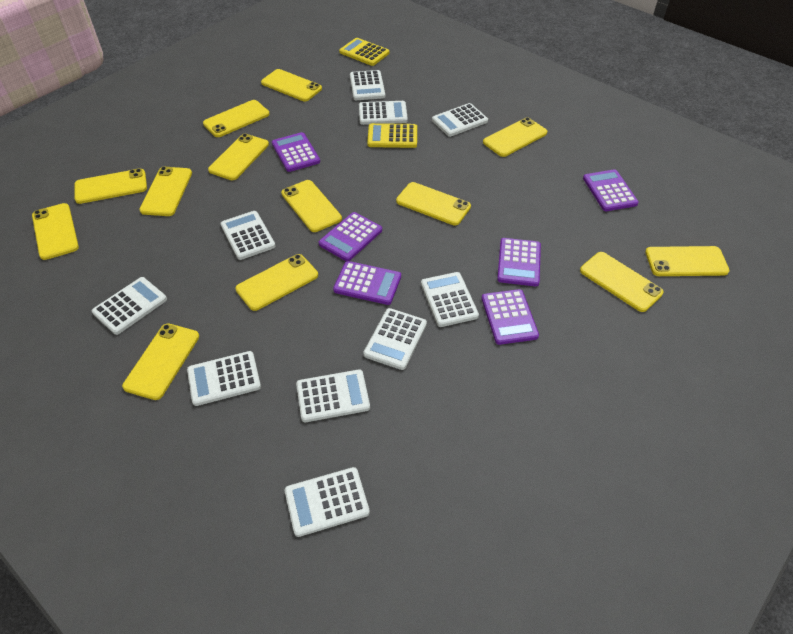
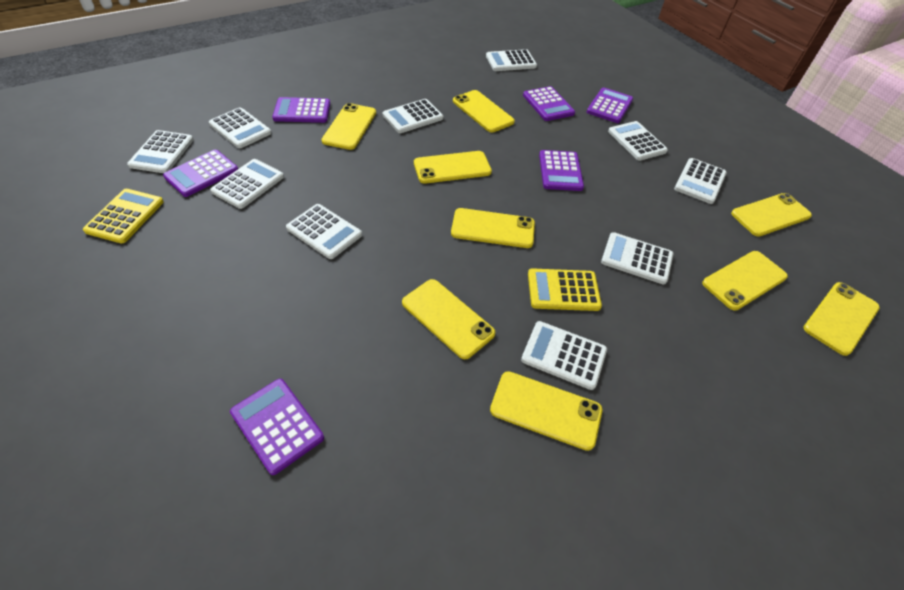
yellow phone: 13 -> 9

